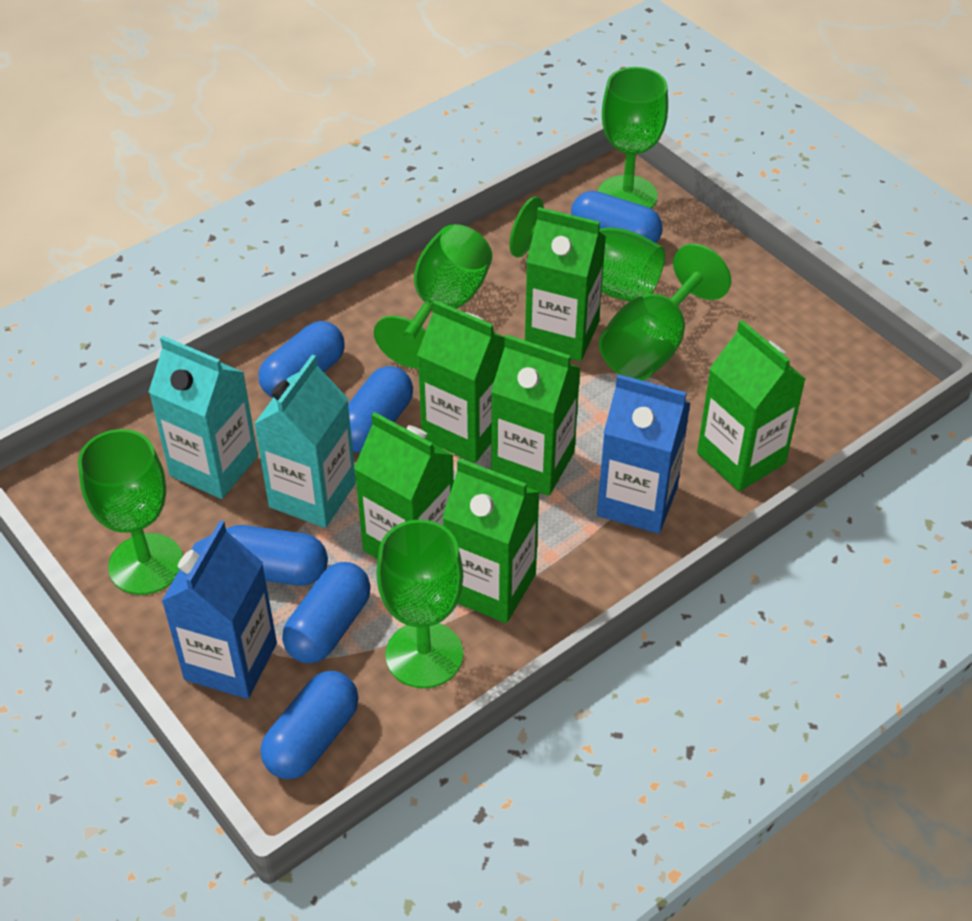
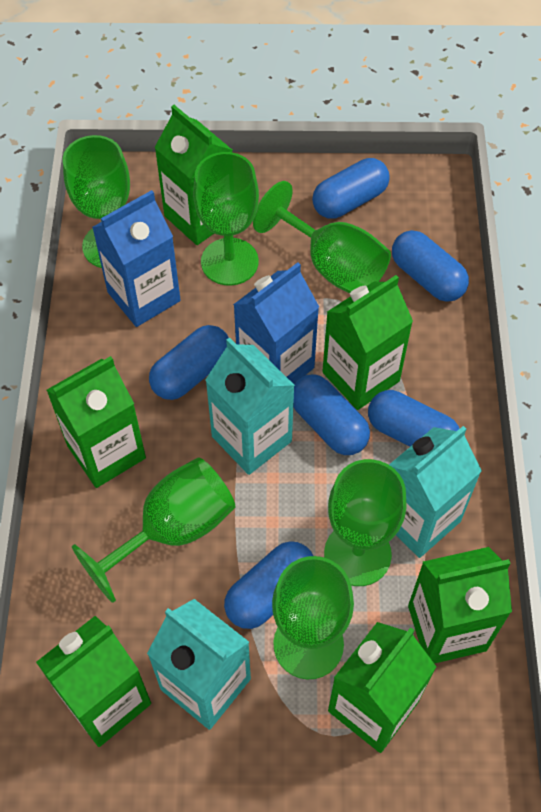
turquoise carton: 2 -> 3

